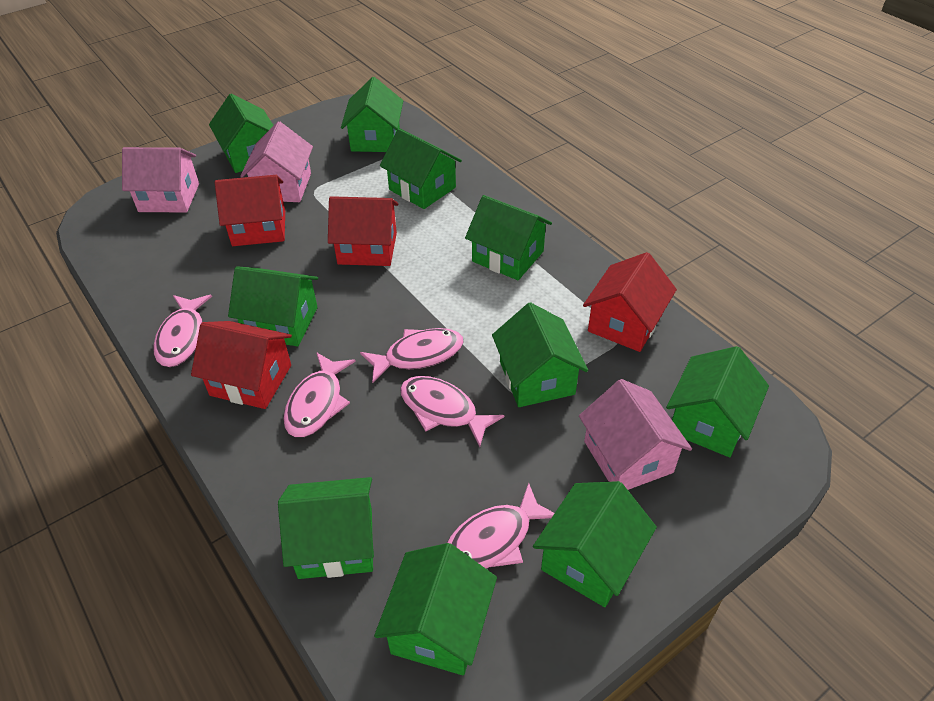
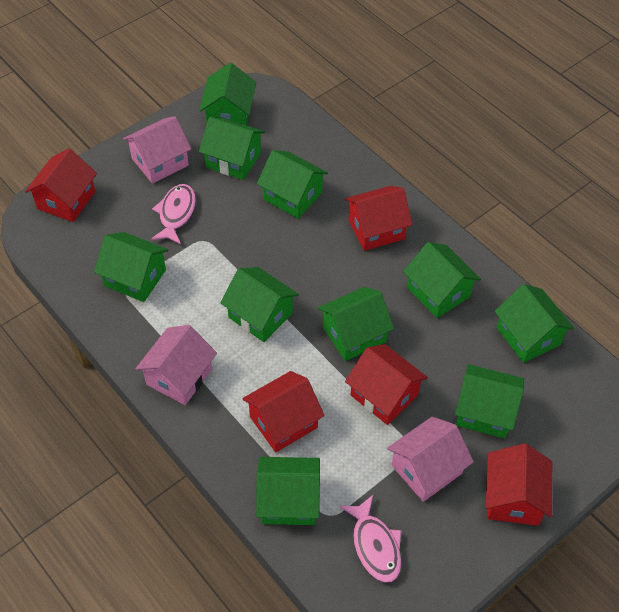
pink fish: 5 -> 2
red house: 4 -> 5

